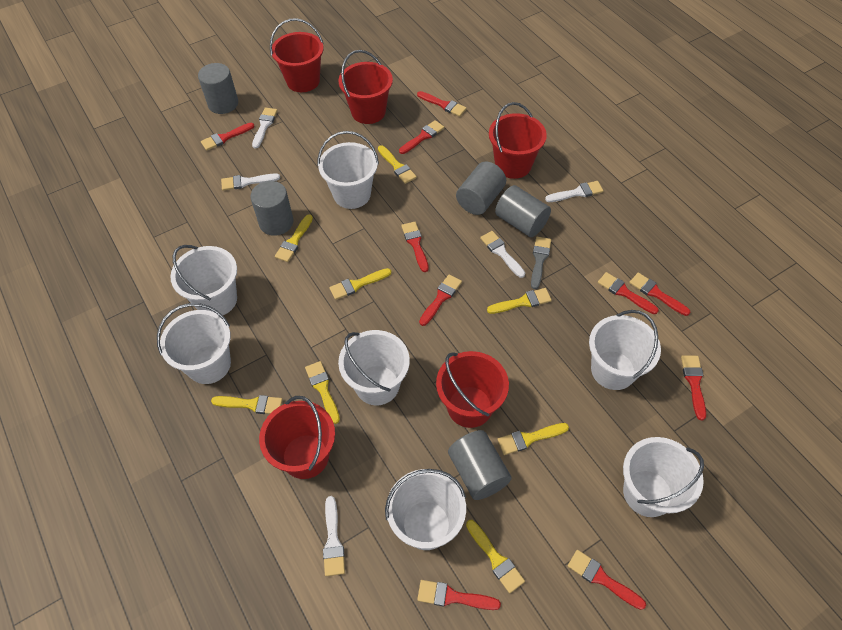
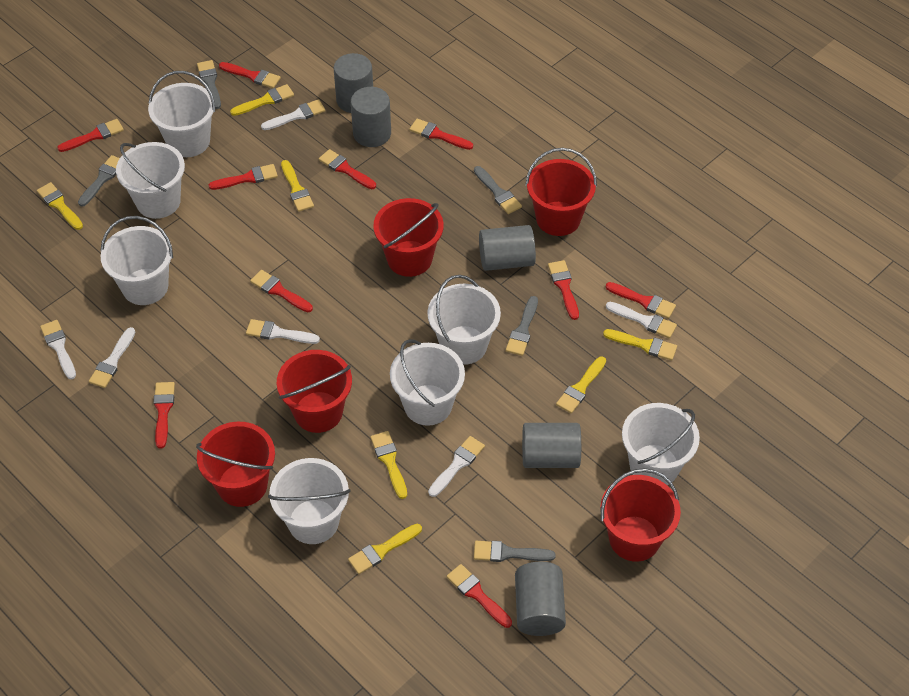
grey brush: 1 -> 5
white brush: 5 -> 6
yellow brush: 8 -> 7

